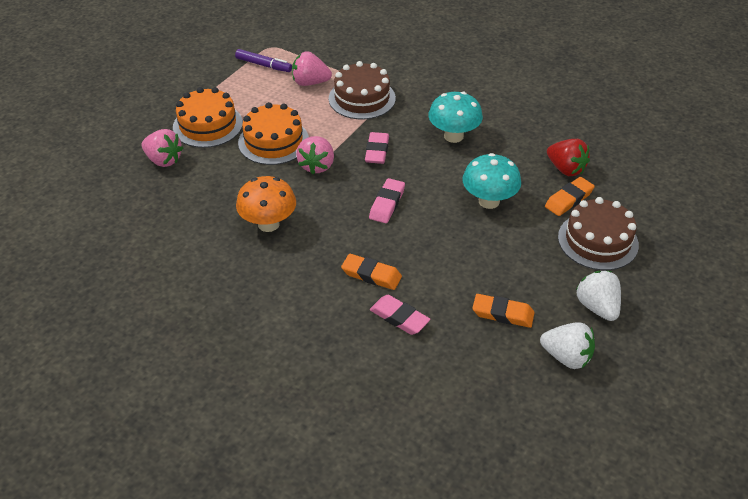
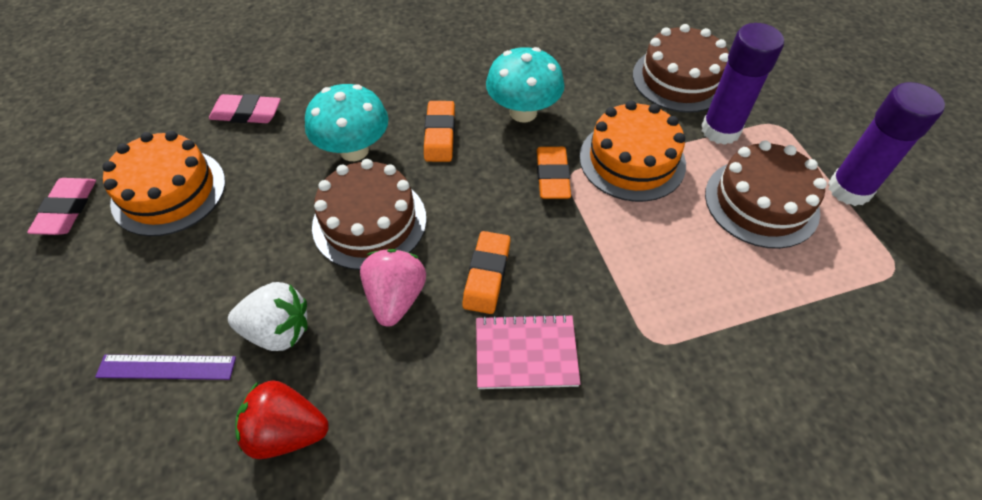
brown cake: 2 -> 3
orange mushroom: 1 -> 0
pink eraser: 3 -> 2
pink notebook: 0 -> 1
pink strawberry: 3 -> 1
purple glue stick: 0 -> 2
purple marker: 1 -> 0
purple ruler: 0 -> 1
white strawberry: 2 -> 1

